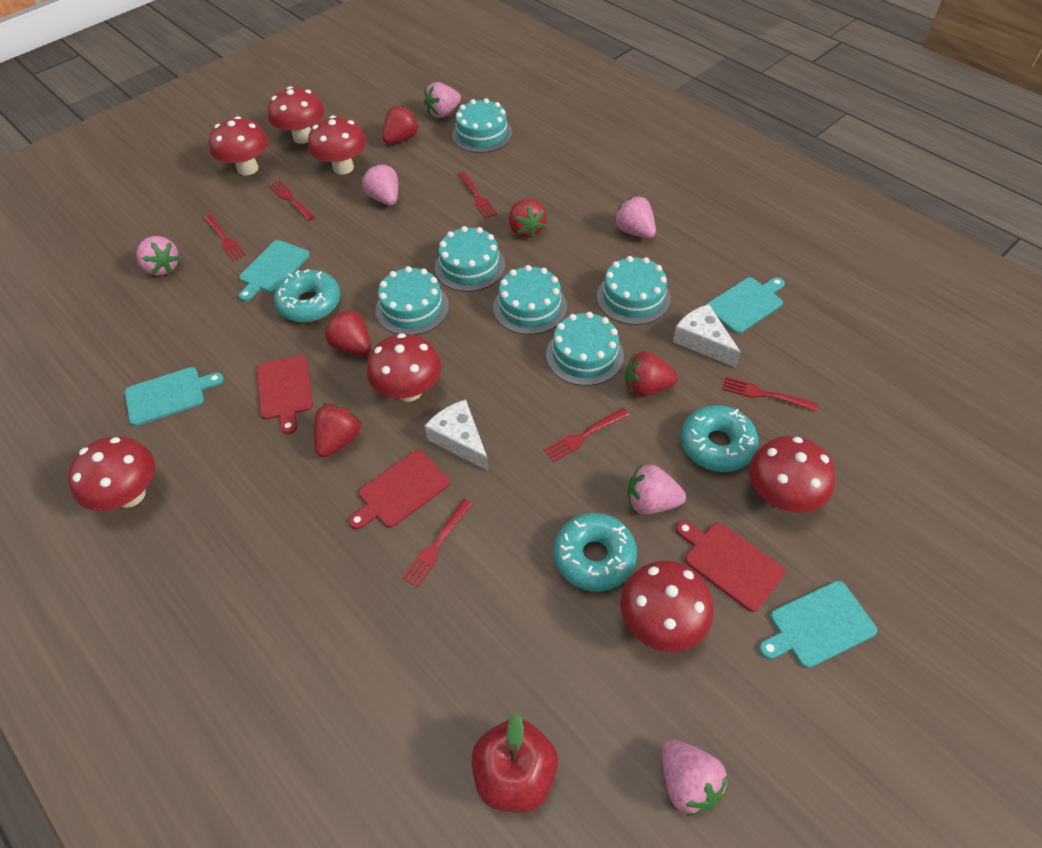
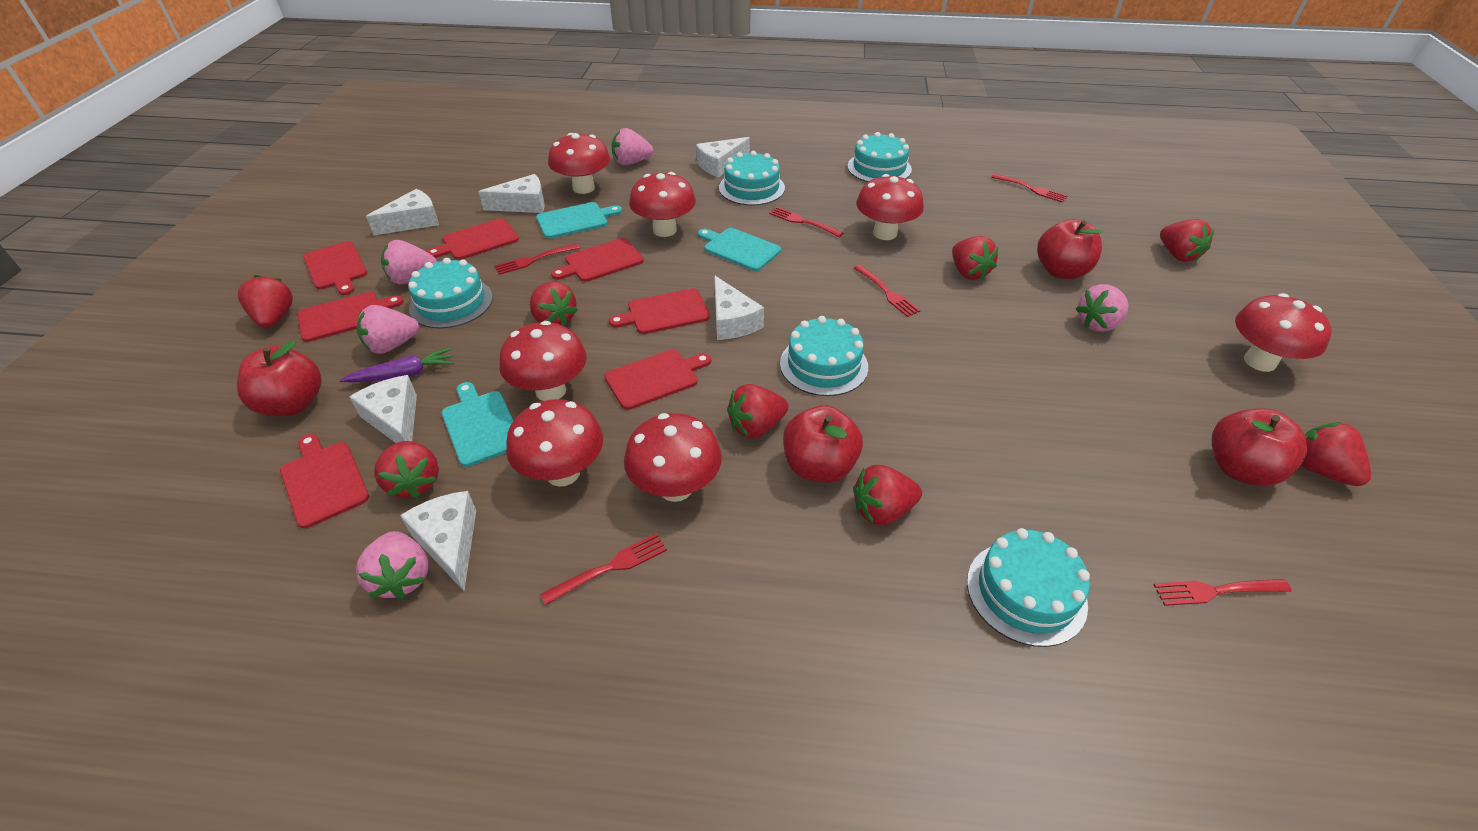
pink strawberry: 6 -> 5
purple carrot: 0 -> 1
red apple: 1 -> 4
red cutting board: 3 -> 7
red strawberry: 5 -> 8
turquoise cake: 6 -> 5
turquoise cutting board: 4 -> 3
turquoise donut: 3 -> 0
white cheese: 2 -> 6

